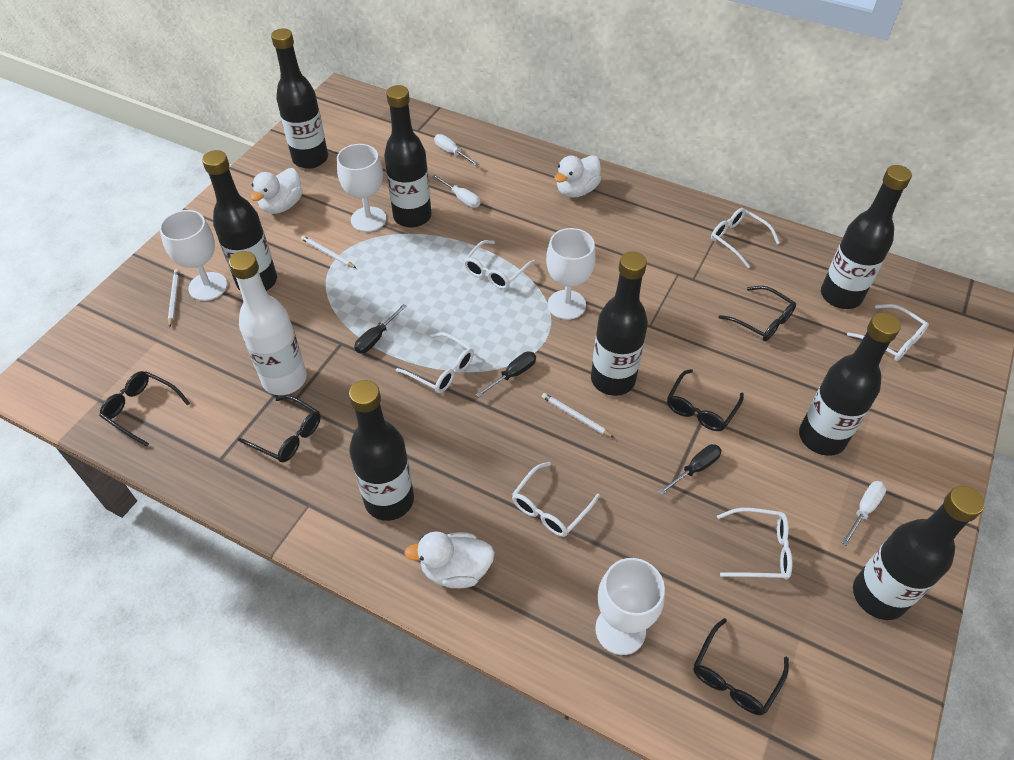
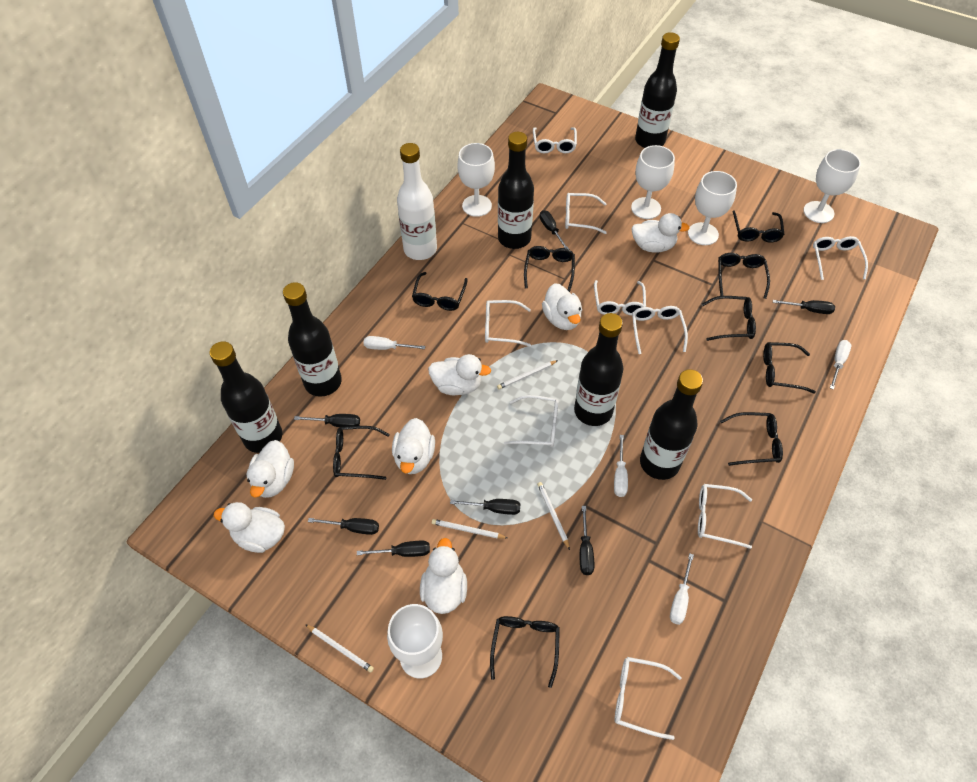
black bottle: 8 -> 6
black glasses: 5 -> 9
black screwdriver: 3 -> 7
white duck: 3 -> 7
white glasses: 6 -> 9
white goblet: 4 -> 5
white pencil: 3 -> 4
white screwdriver: 3 -> 4

